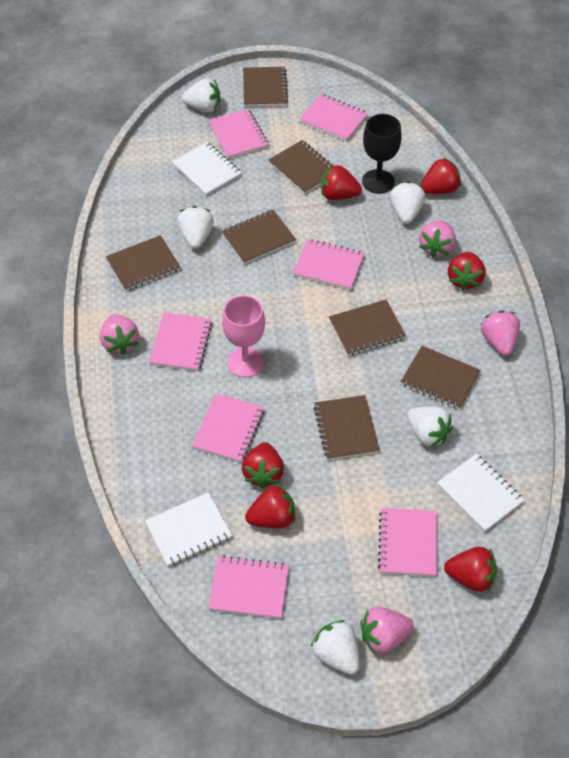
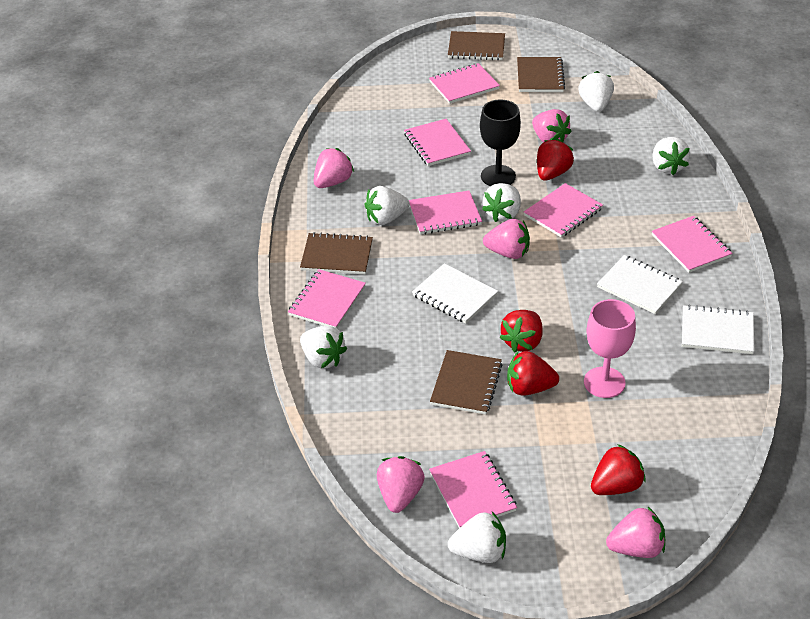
brown notebook: 7 -> 4
pink strawberry: 4 -> 5
red strawberry: 6 -> 4
white strawberry: 5 -> 6

